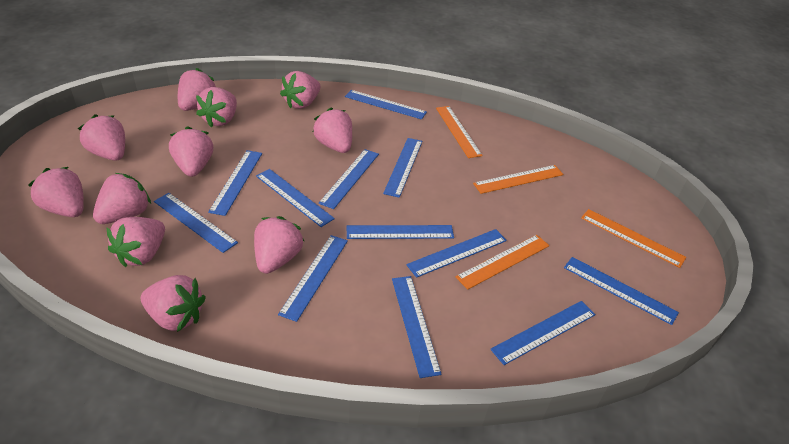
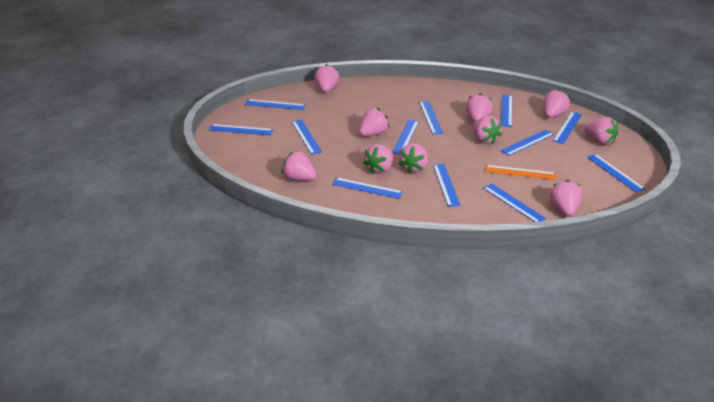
orange ruler: 4 -> 1
pink strawberry: 11 -> 10

